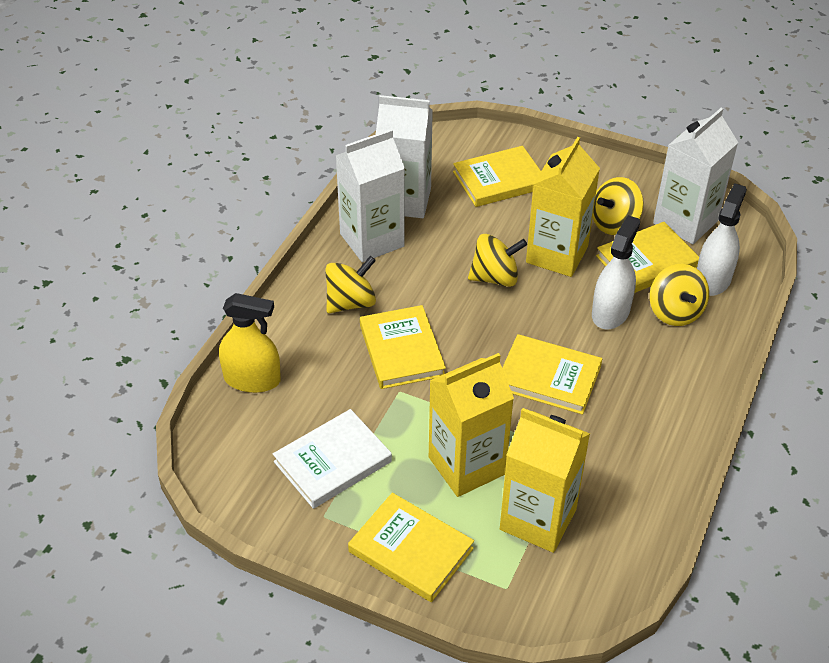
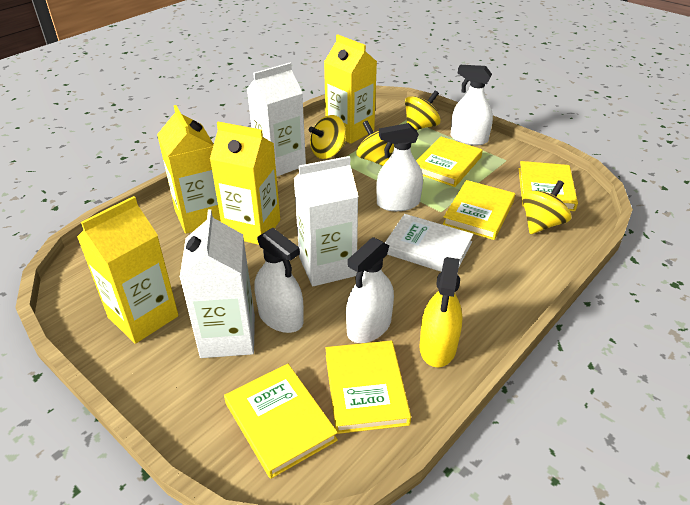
white spray bottle: 2 -> 4
yellow carton: 3 -> 4

